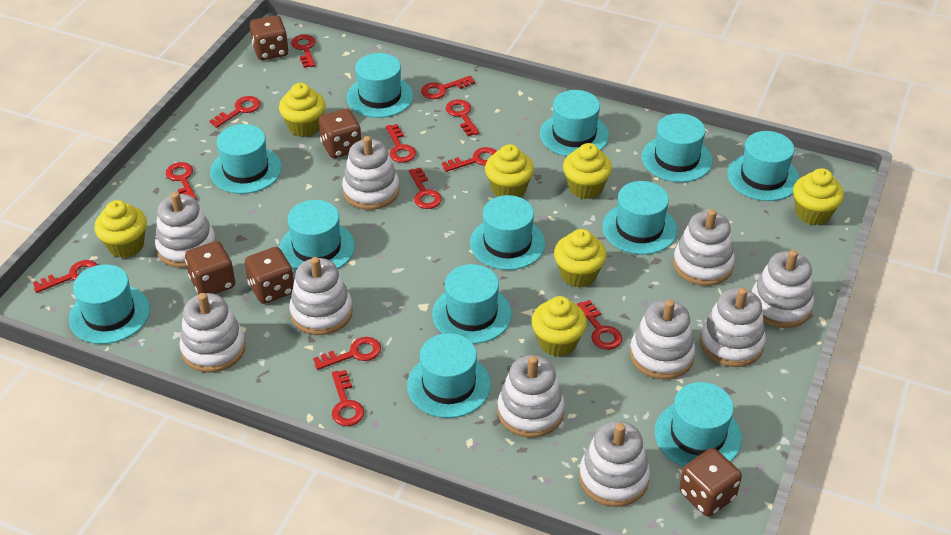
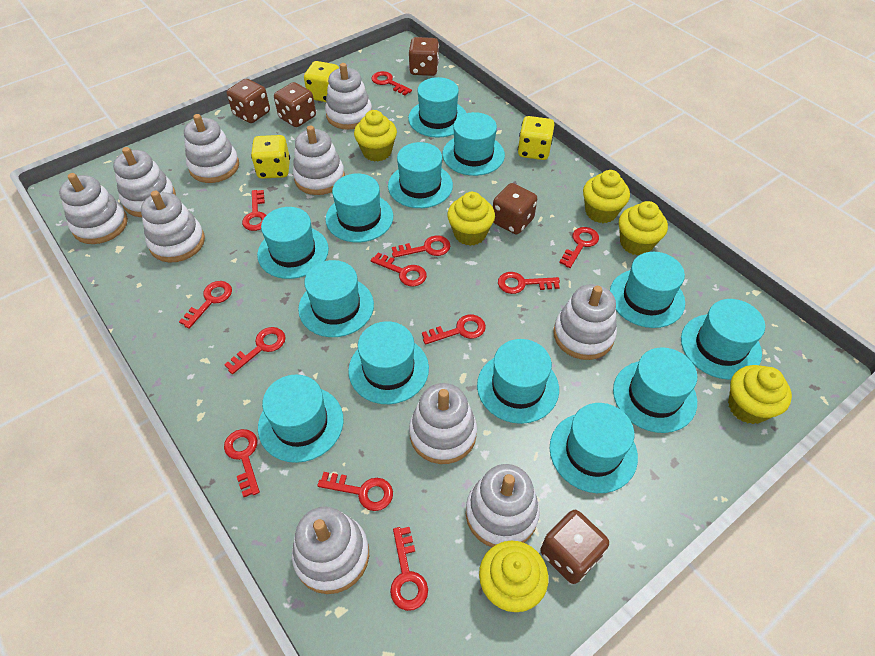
turquoise hat: 12 -> 13
yellow cupcake: 7 -> 6
yellow dice: 0 -> 3

